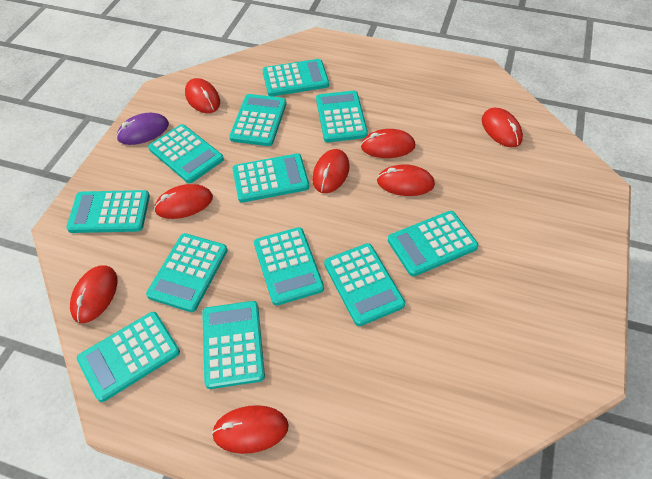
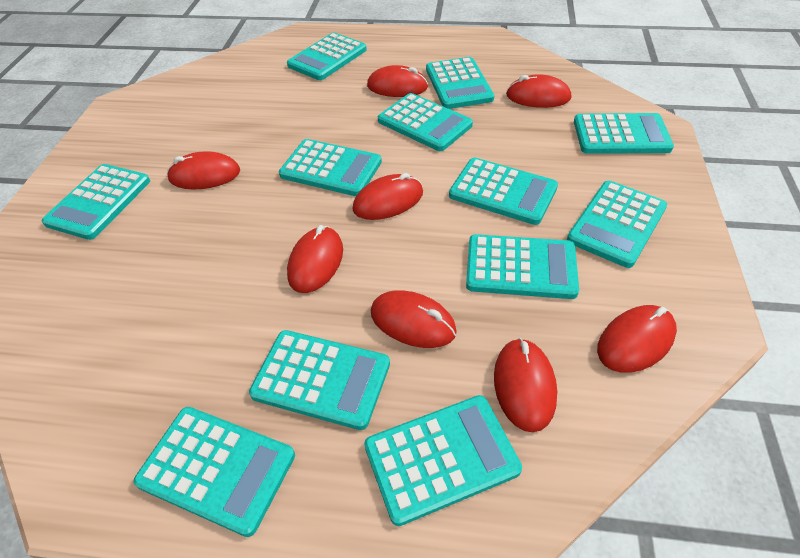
purple mouse: 1 -> 0

